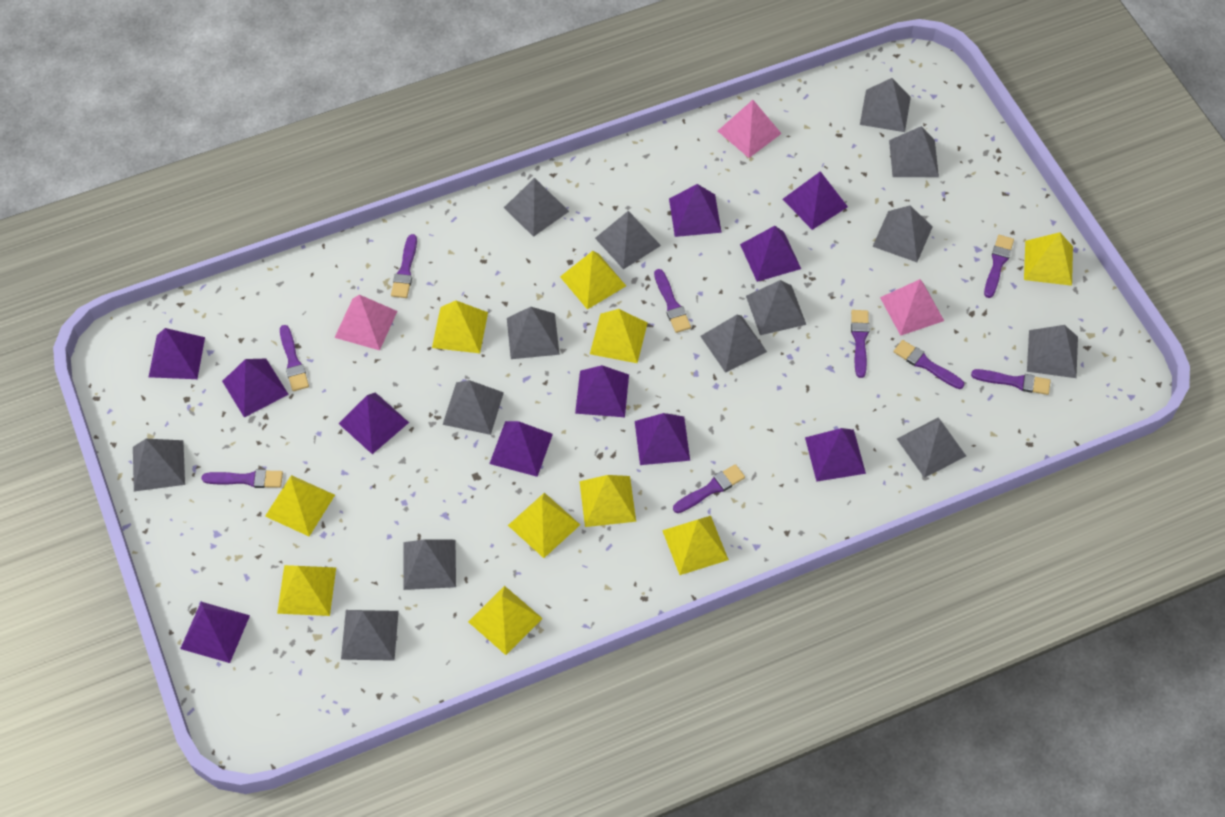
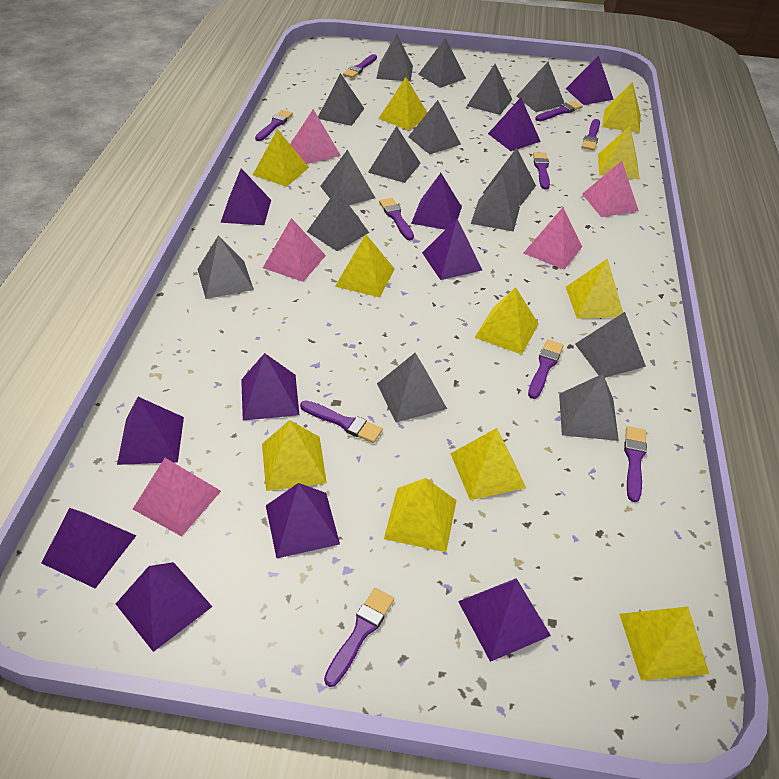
grey pyramid: 14 -> 15
pink pyramid: 3 -> 5
purple brush: 9 -> 10
yellow pyramid: 10 -> 11

